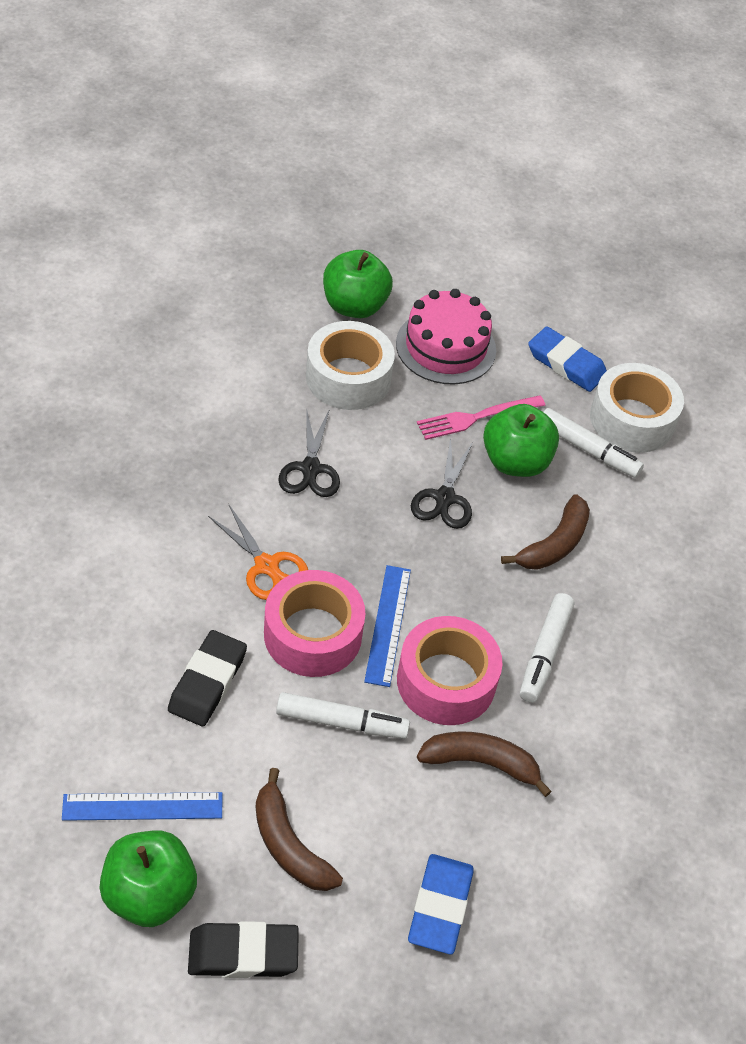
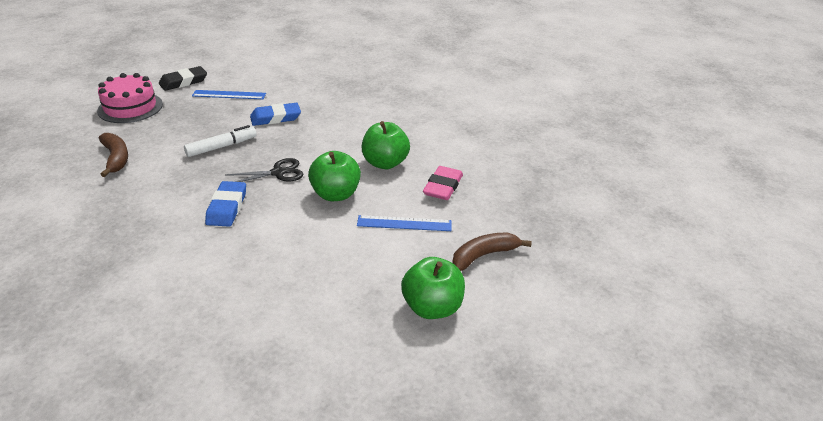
black eraser: 2 -> 1
black scissors: 2 -> 1
brown banana: 3 -> 2
orange scissors: 1 -> 0
pink eraser: 0 -> 1
pink fork: 1 -> 0
pink tape: 2 -> 0
white marker: 3 -> 1
white tape: 2 -> 0

